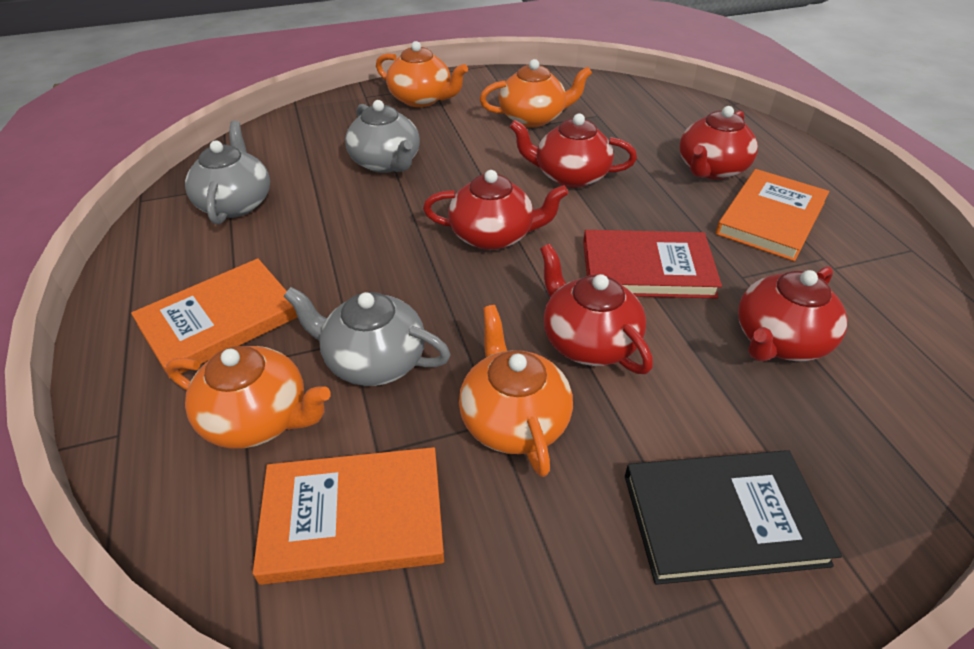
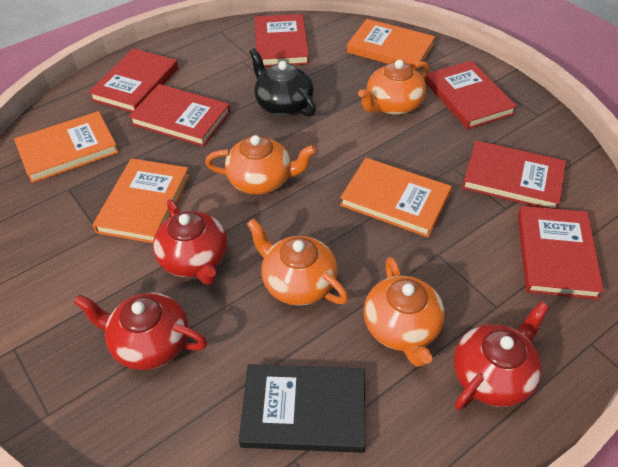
black teapot: 0 -> 1
grey teapot: 3 -> 0
orange book: 3 -> 4
red book: 1 -> 6
red teapot: 5 -> 3

